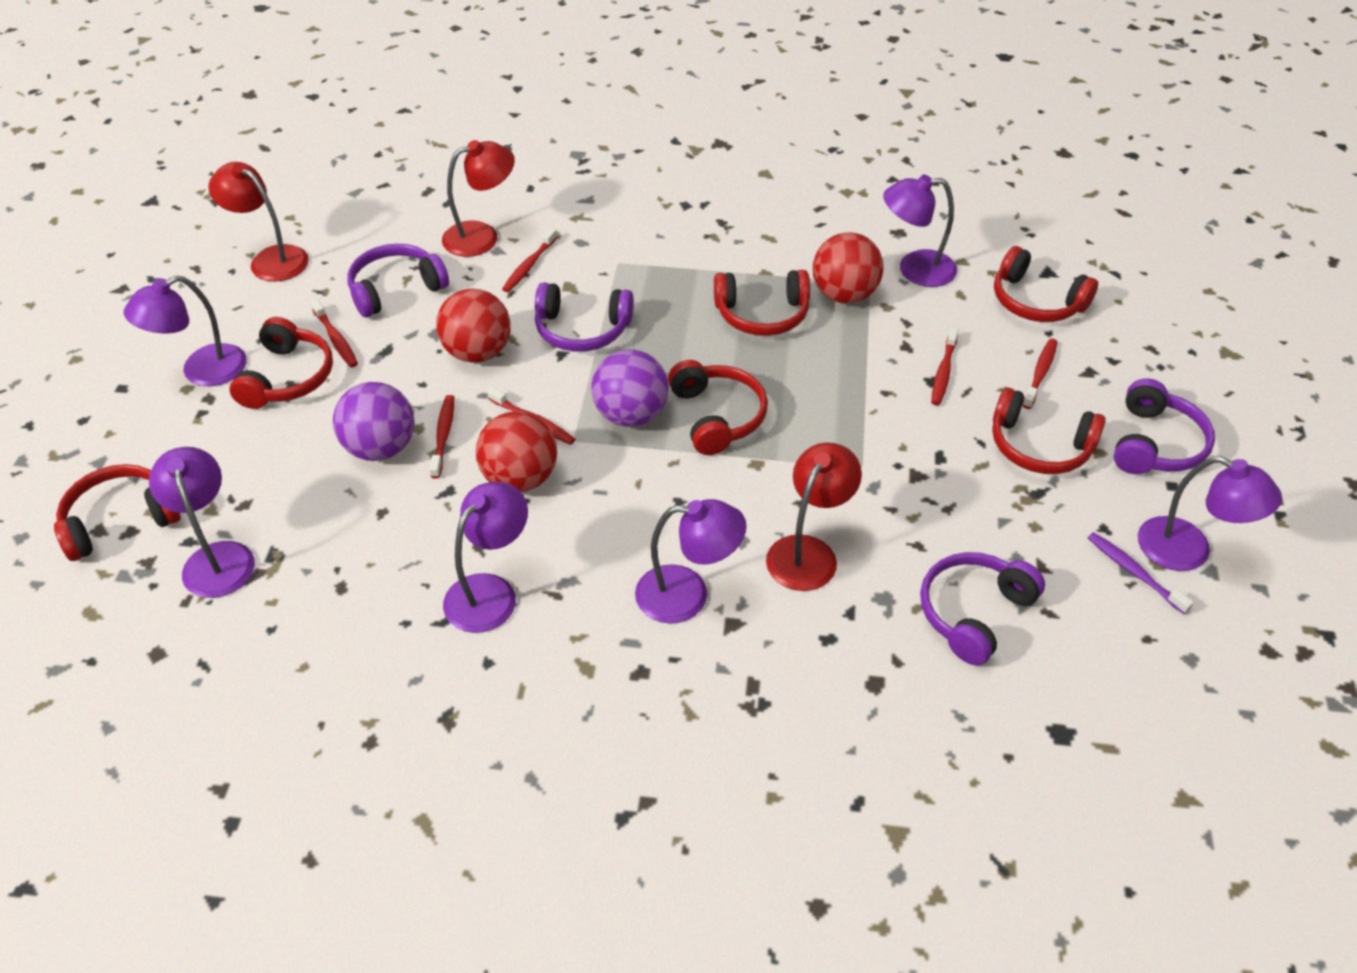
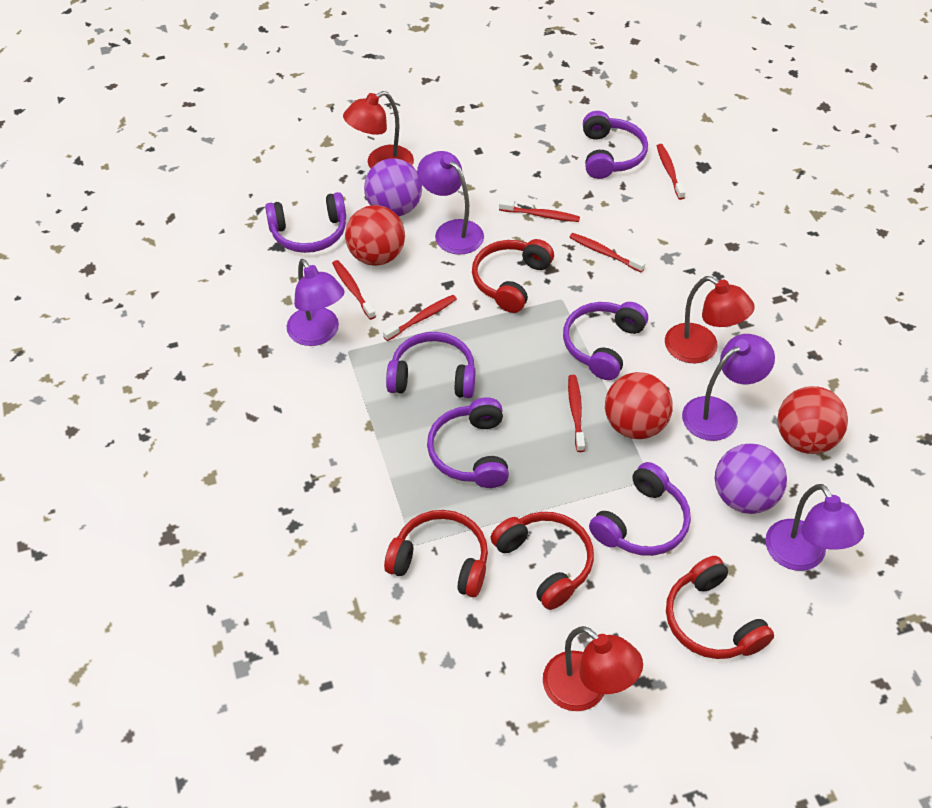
purple headphones: 4 -> 6
purple lamp: 6 -> 4
purple toothbrush: 1 -> 0
red headphones: 6 -> 4

